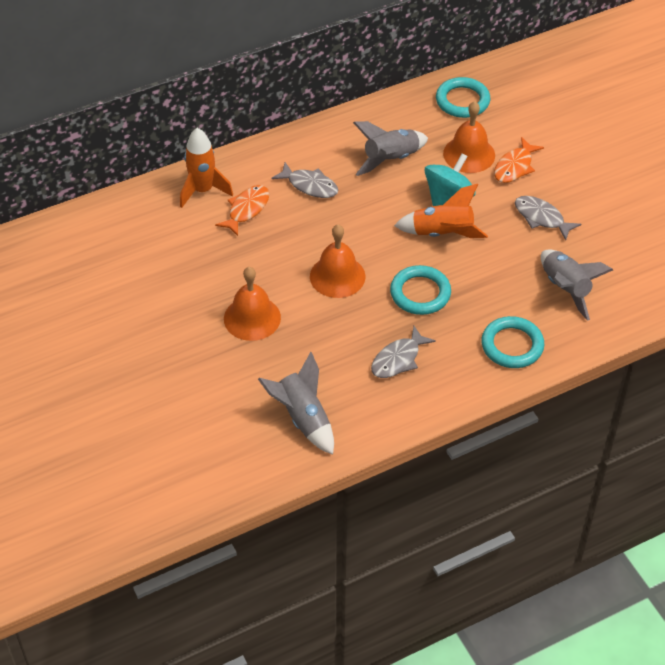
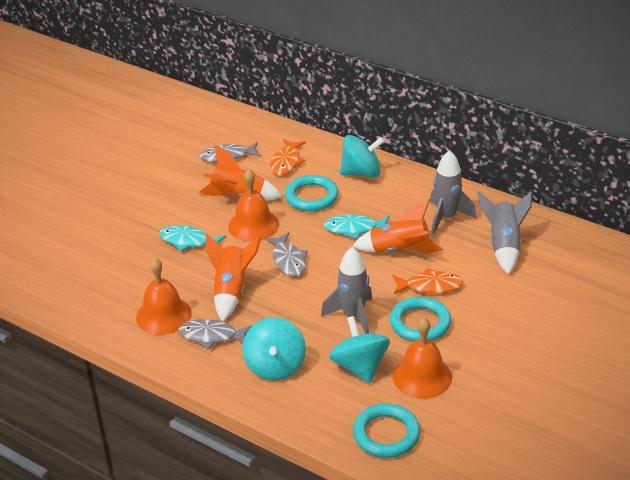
orange rocket: 2 -> 3
turquoise fish: 0 -> 2
turquoise spinning top: 1 -> 3

